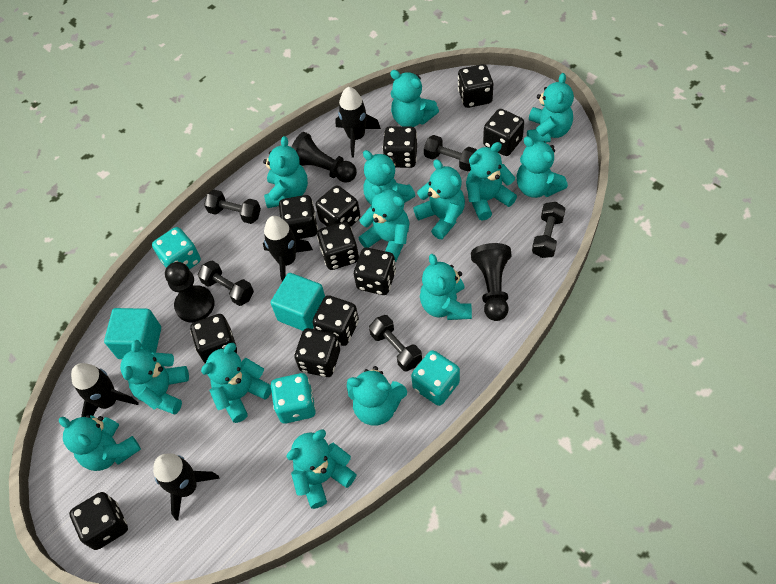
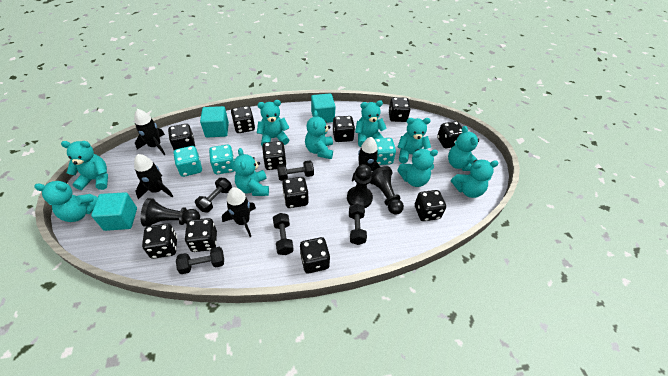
turquoise cube: 2 -> 3
turquoise teddy bear: 14 -> 10

